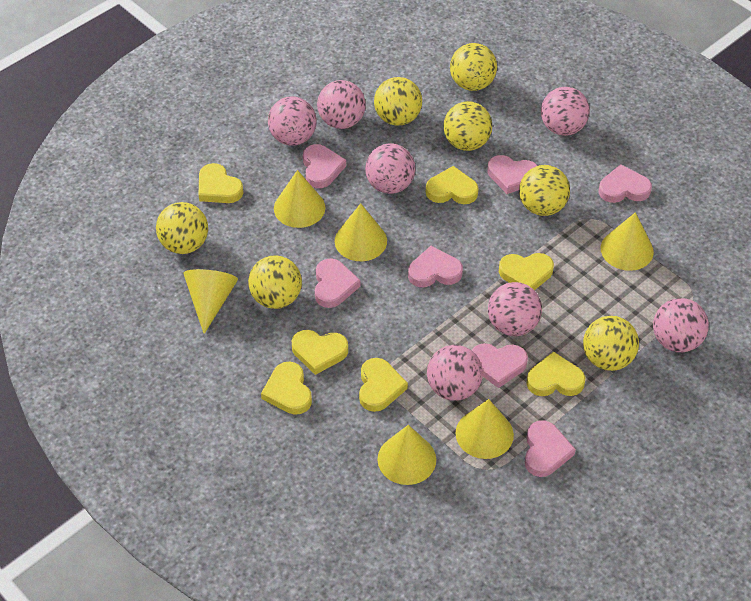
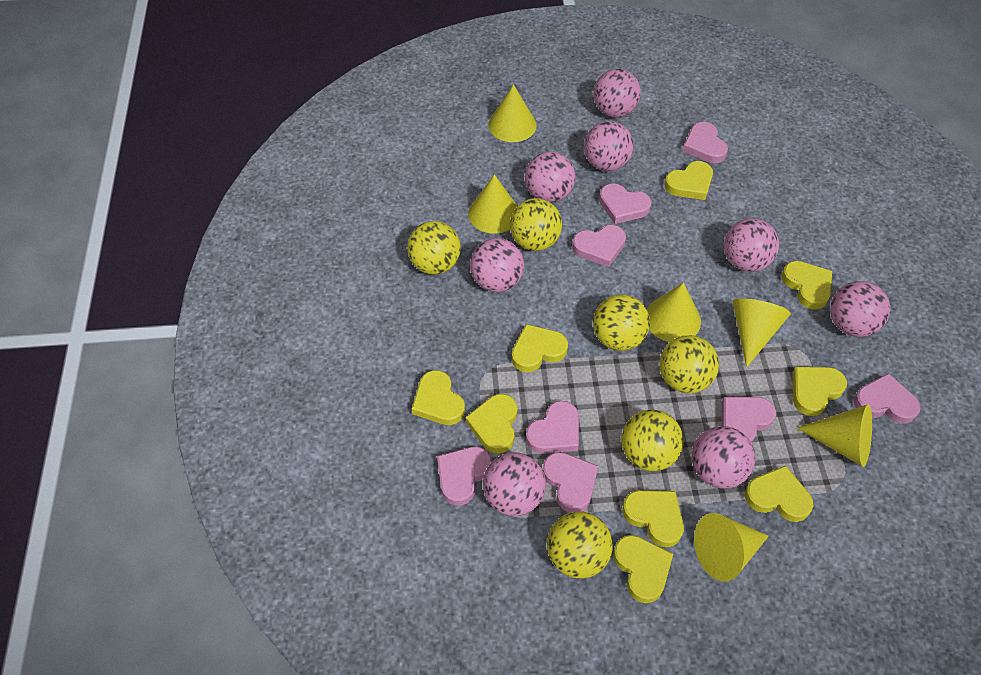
pink ball: 7 -> 8
pink heart: 7 -> 8
yellow ball: 7 -> 6
yellow heart: 7 -> 9

